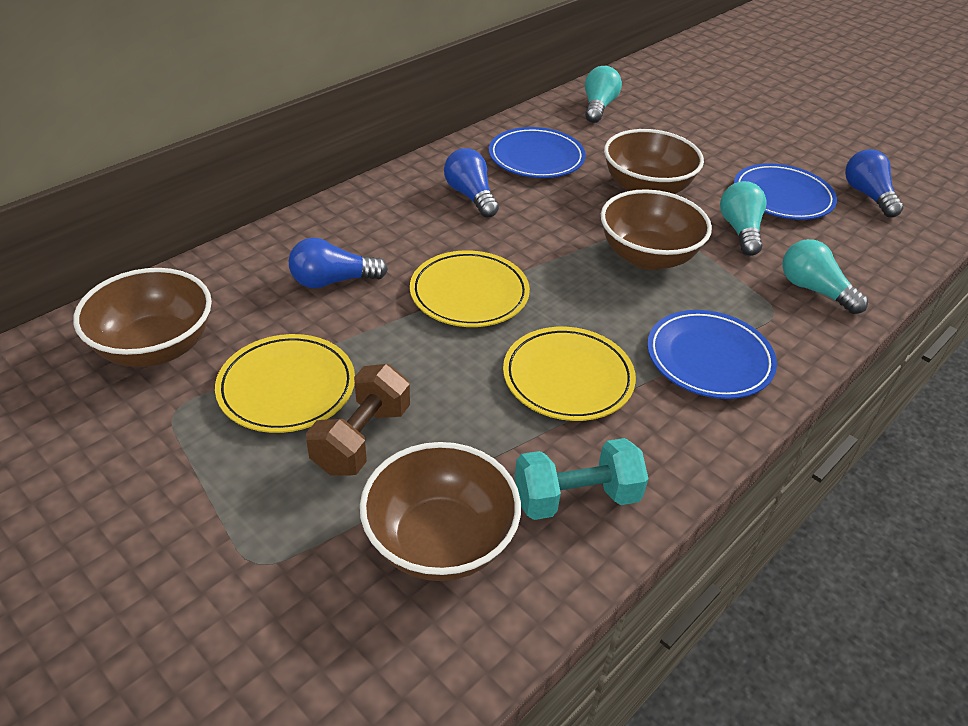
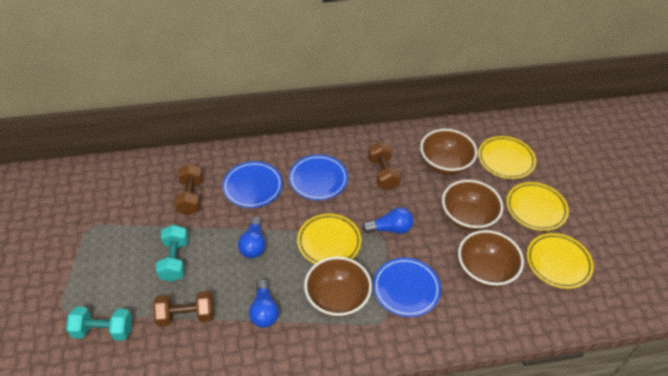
brown dumbbell: 1 -> 3
turquoise dumbbell: 1 -> 2
turquoise light bulb: 3 -> 0
yellow plate: 3 -> 4

